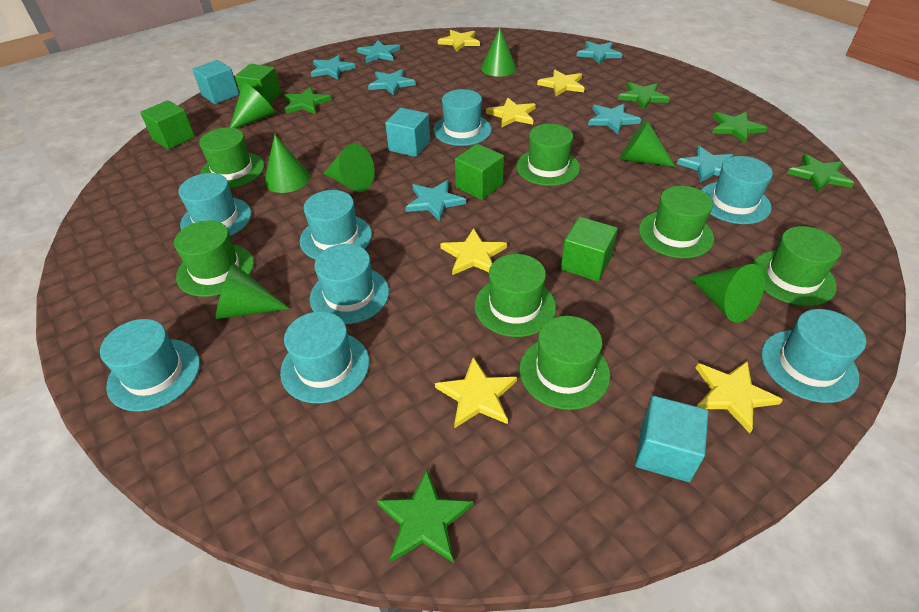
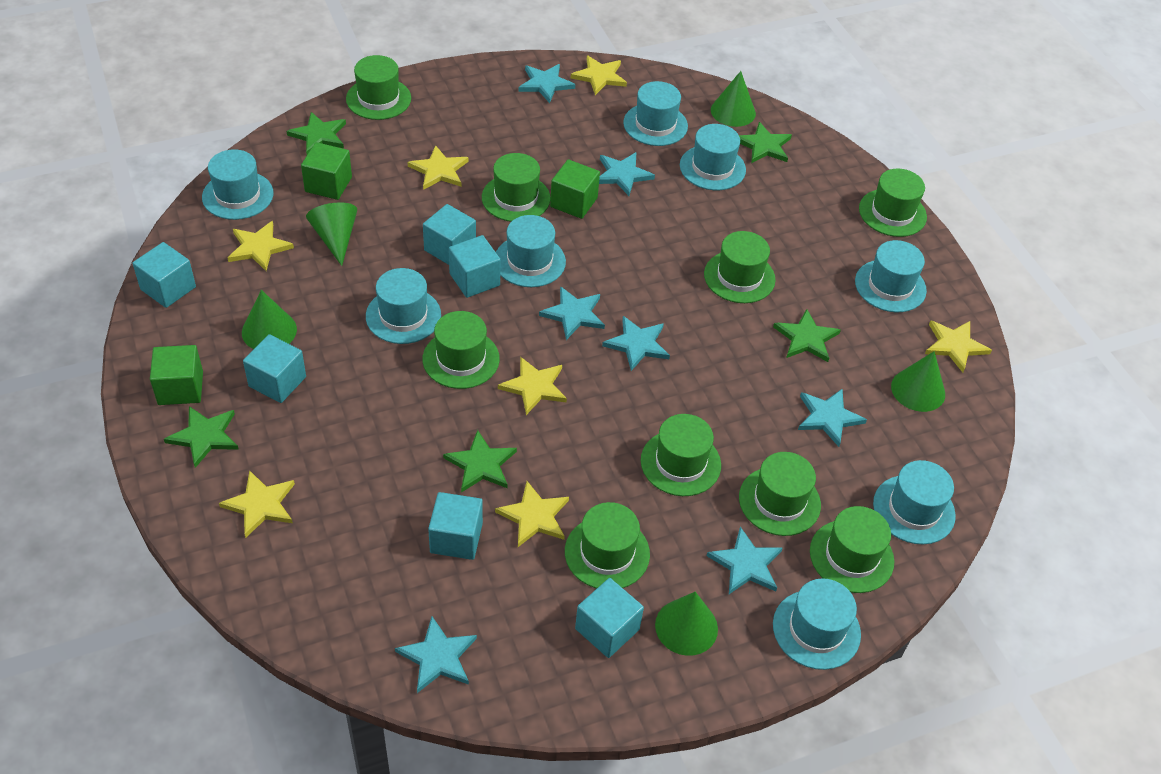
green cone: 7 -> 5
green cube: 4 -> 3
green hat: 7 -> 9
turquoise cube: 3 -> 6
yellow star: 6 -> 7

